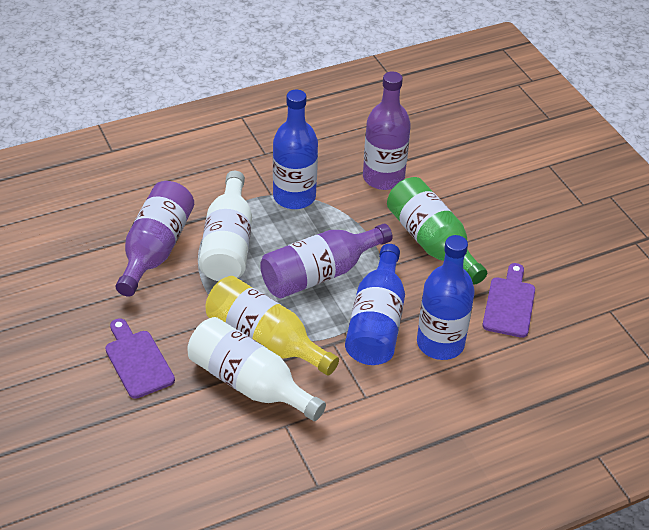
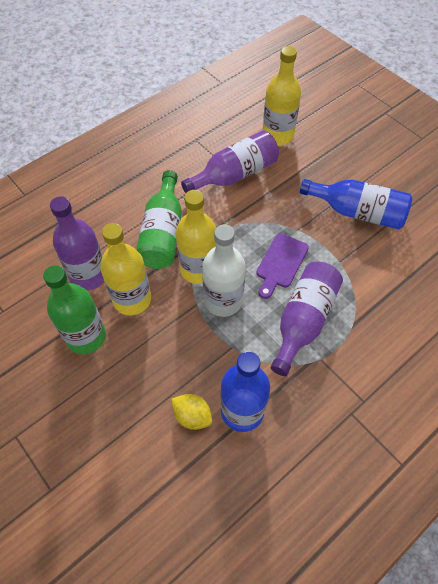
blue bottle: 3 -> 2
green bottle: 1 -> 2
purple cutting board: 2 -> 1
white bottle: 2 -> 1
yellow bottle: 1 -> 3
yellow lemon: 0 -> 1

